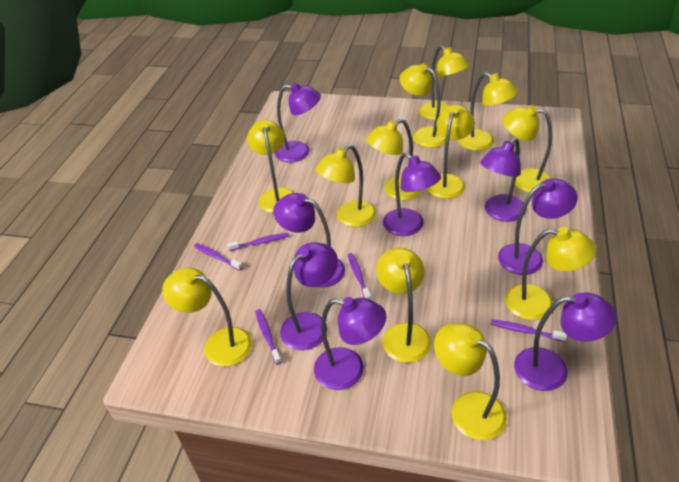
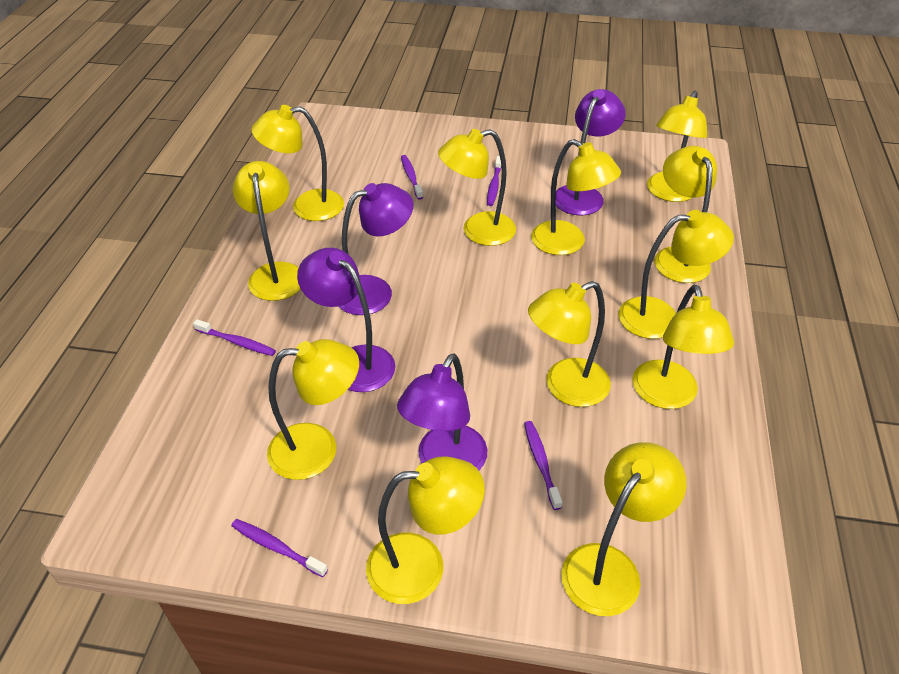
purple lamp: 8 -> 4

